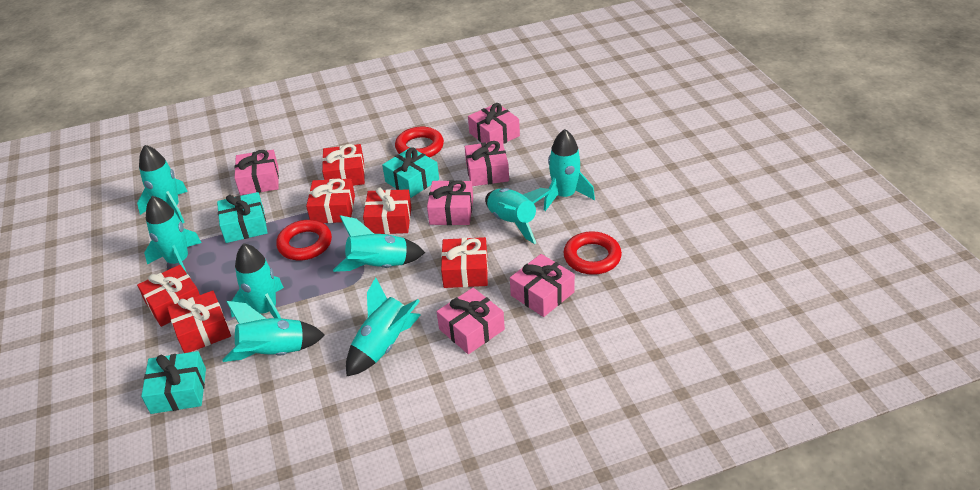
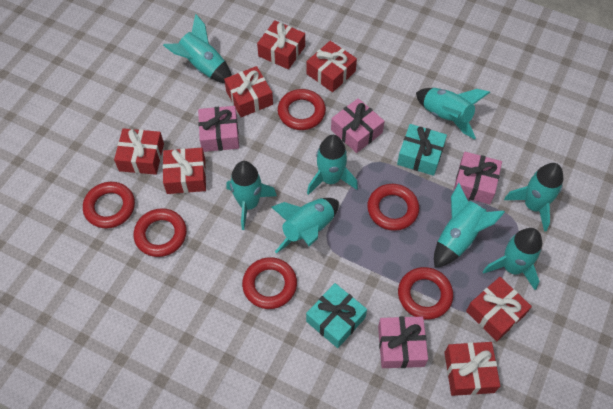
pink gift: 6 -> 4
red gift: 6 -> 7
red ring: 3 -> 6
turquoise gift: 3 -> 2

